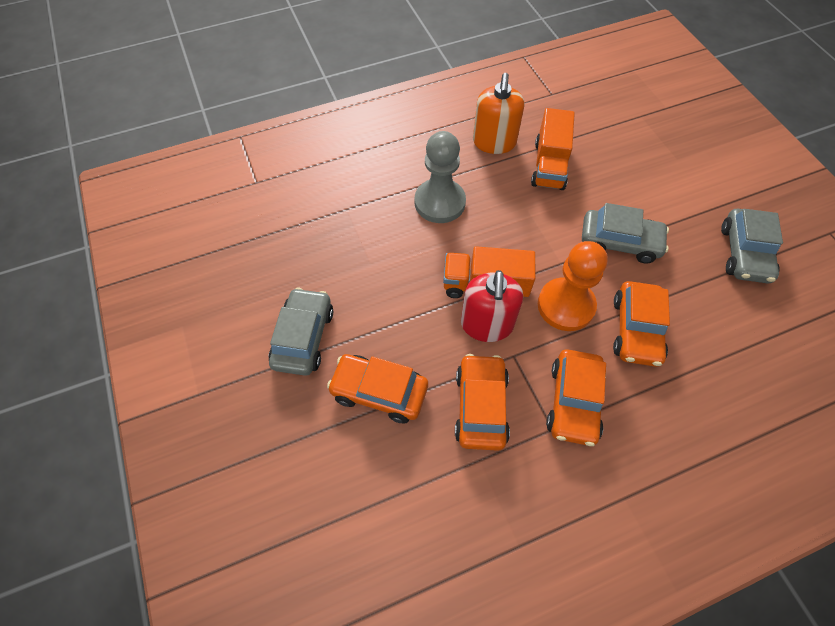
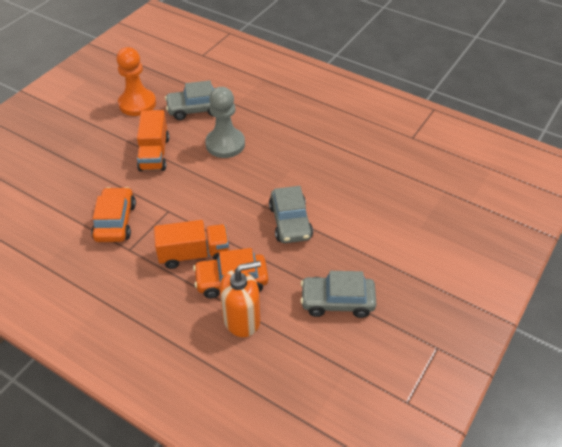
orange car: 4 -> 2
red soap dispenser: 1 -> 0

